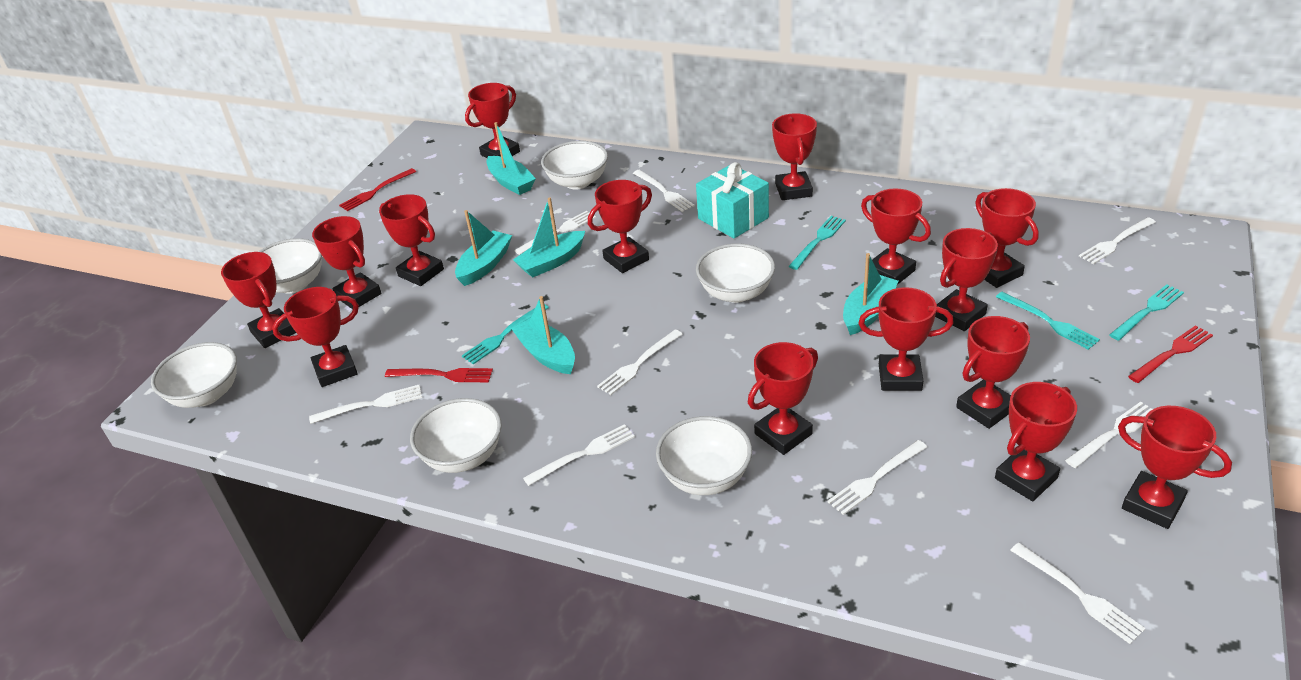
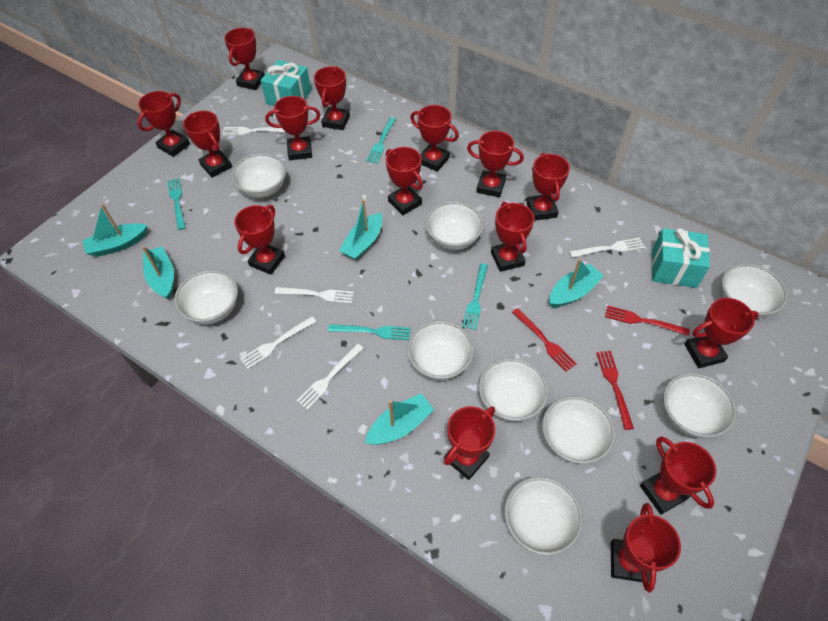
turquoise gift: 1 -> 2
white bowl: 6 -> 9
white fork: 9 -> 5

